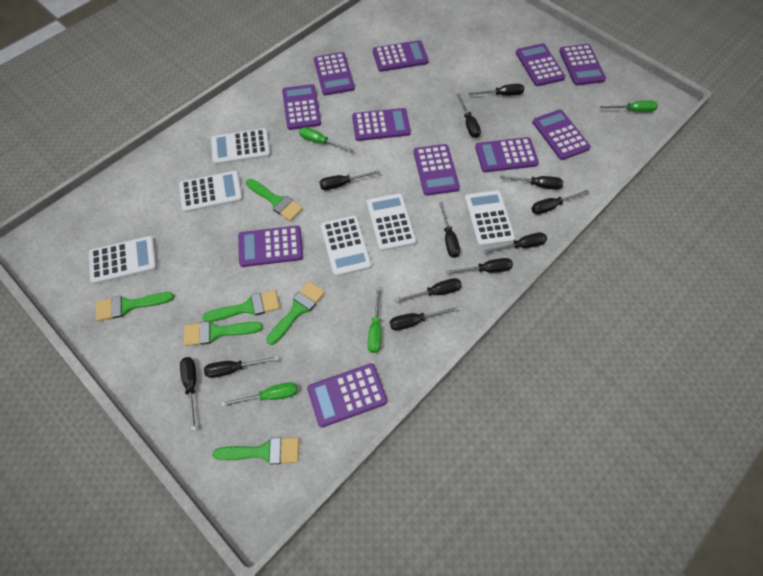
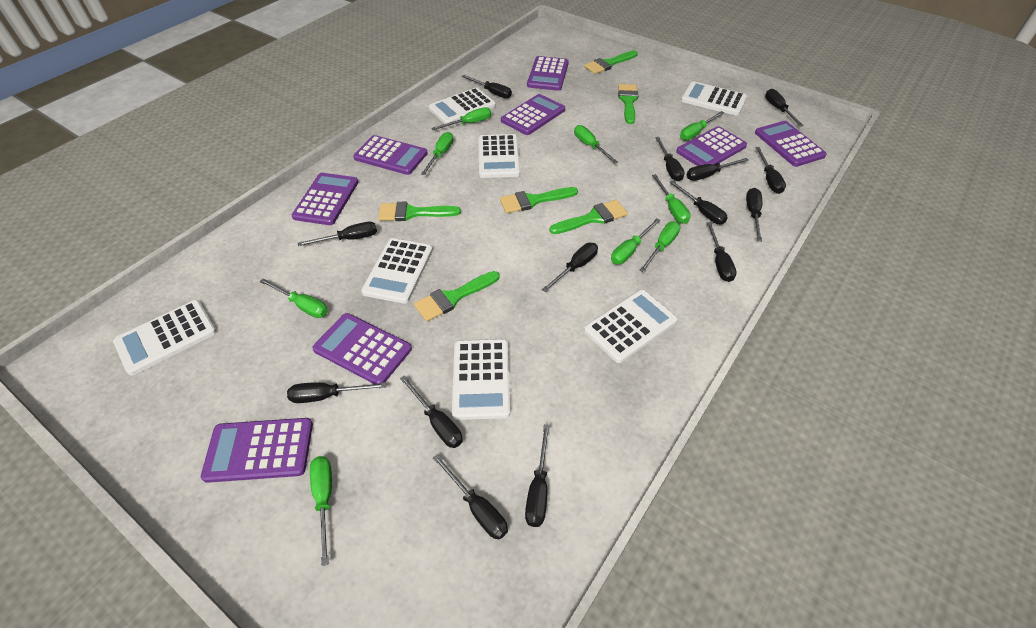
black screwdriver: 12 -> 14
green screwdriver: 4 -> 9
purple calculator: 11 -> 8
white calculator: 6 -> 7

